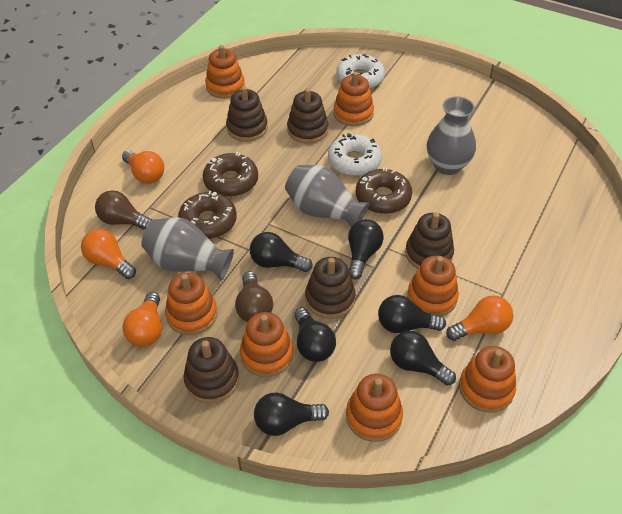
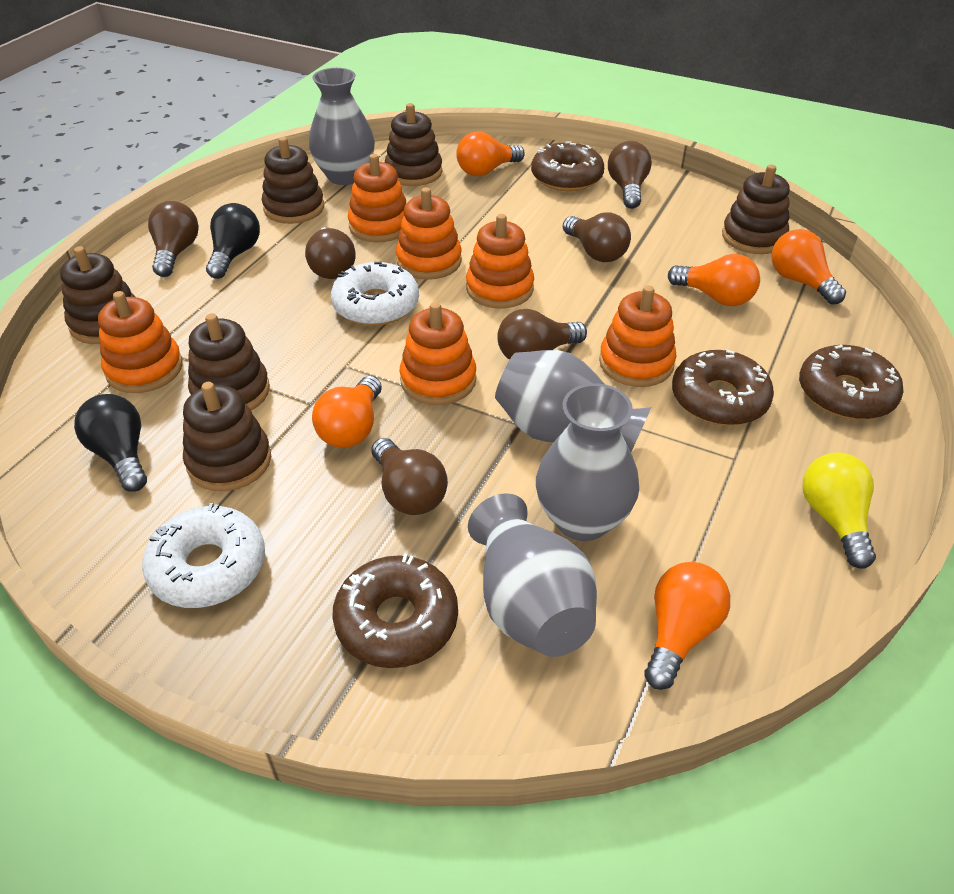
black light bulb: 6 -> 2
brown donut: 3 -> 4
brown light bulb: 2 -> 6
brown stacking toy: 5 -> 6
grey vase: 3 -> 4
orange light bulb: 4 -> 5
orange stacking toy: 7 -> 6
yellow light bulb: 0 -> 1

